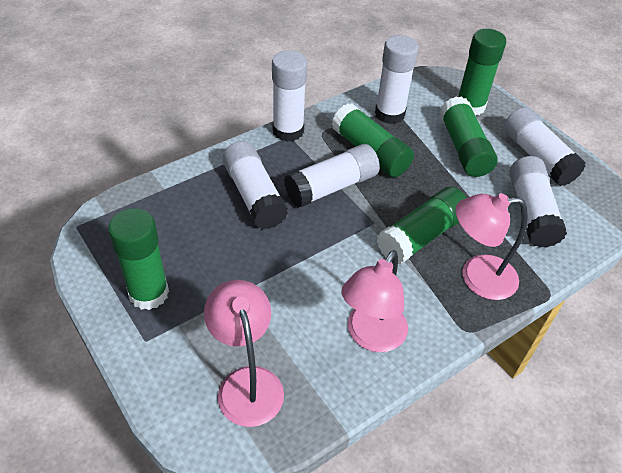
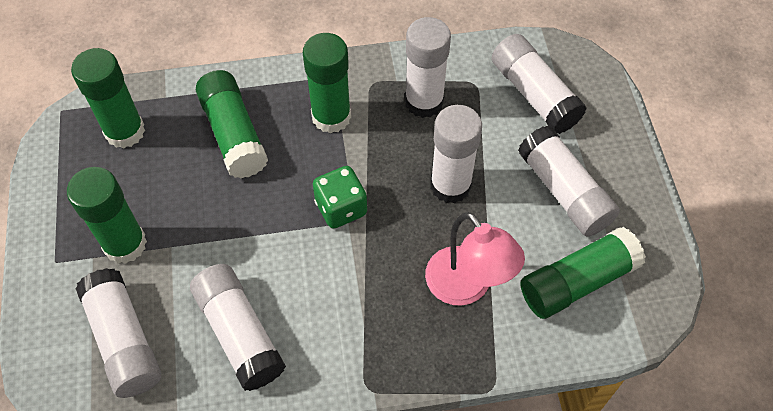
green dice: 0 -> 1
pink lamp: 3 -> 1

